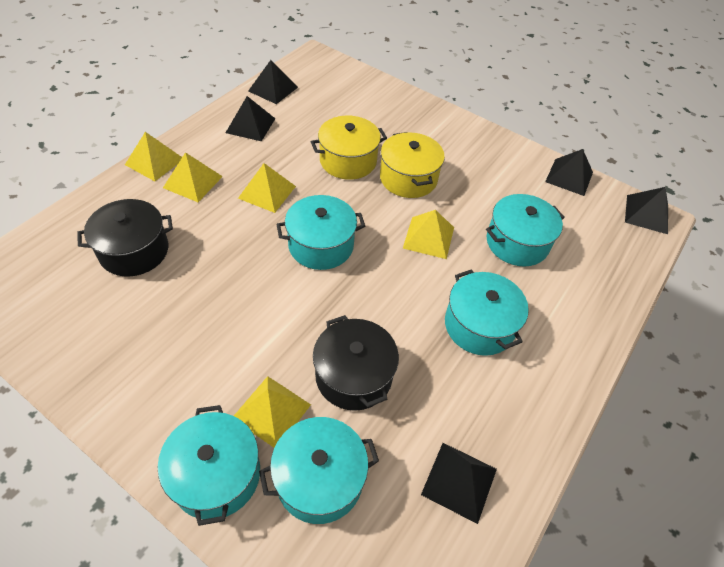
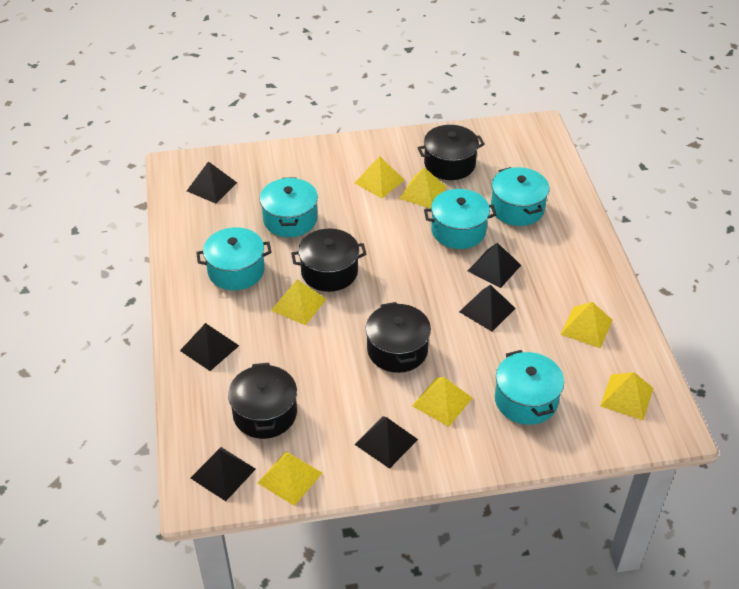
black pot: 2 -> 4
black pyramid: 5 -> 6
yellow pot: 2 -> 0
yellow pyramid: 5 -> 7

